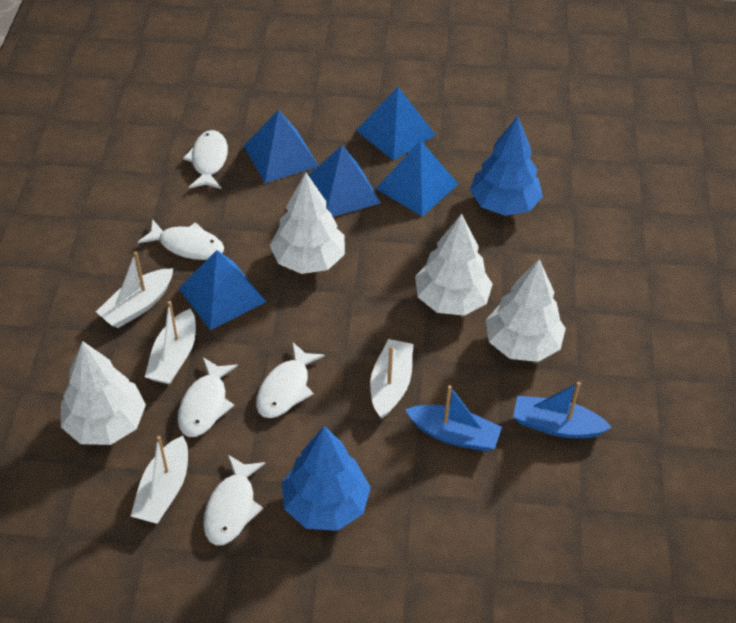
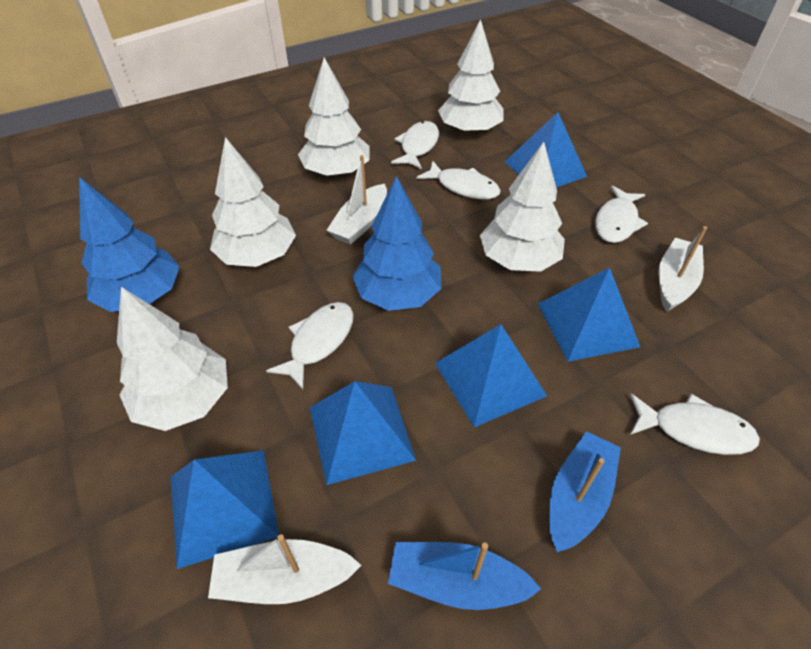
white boat: 4 -> 3
white tree: 4 -> 5

